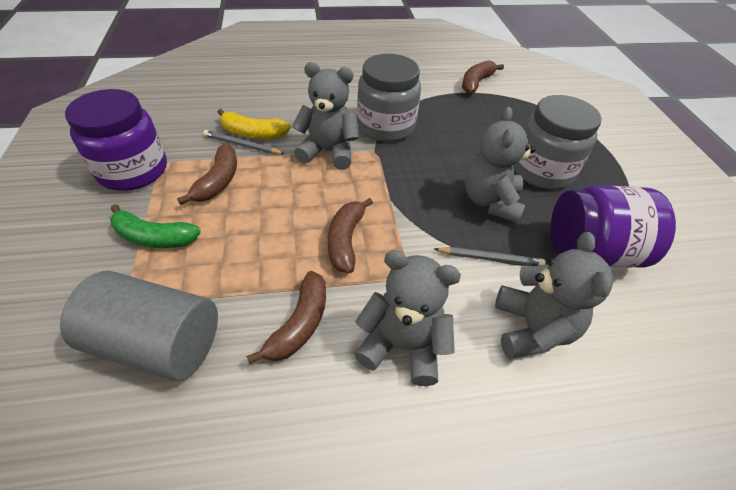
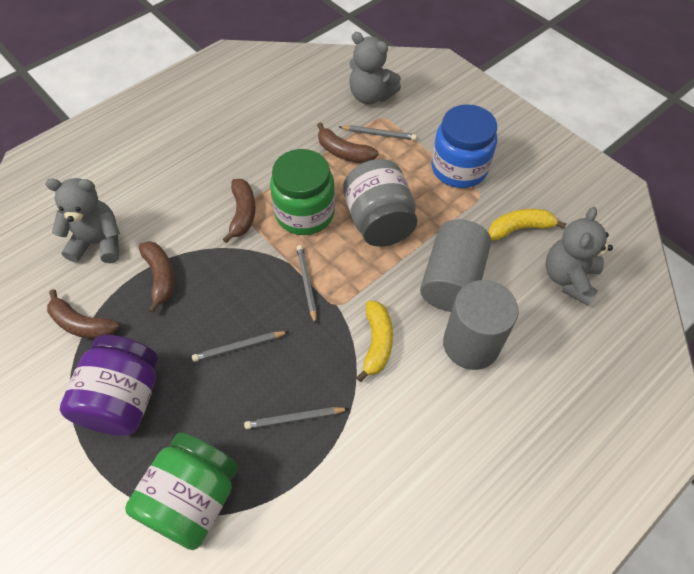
blue jar: 0 -> 1
green banana: 1 -> 0
green jar: 0 -> 2
grey cylinder: 1 -> 2
grey jar: 2 -> 1
grey pencil: 2 -> 4
grey teddy bear: 4 -> 3
purple jar: 2 -> 1
yellow banana: 1 -> 2

